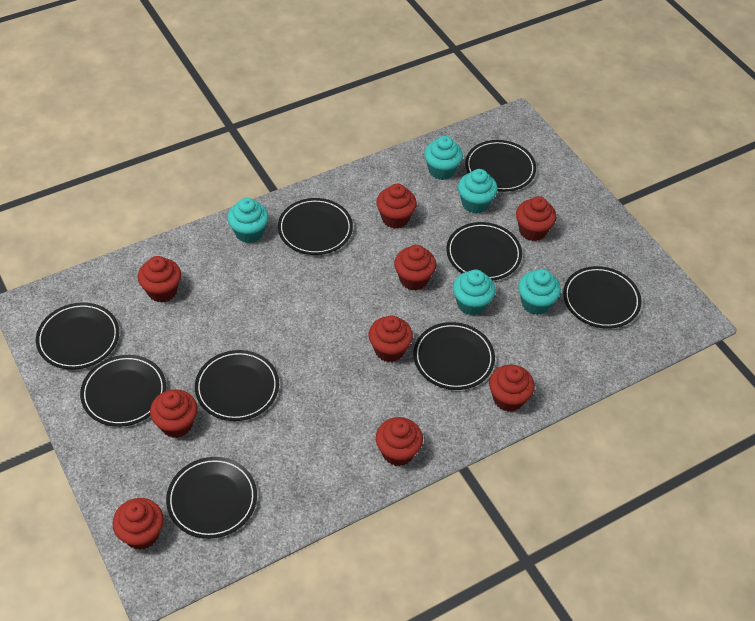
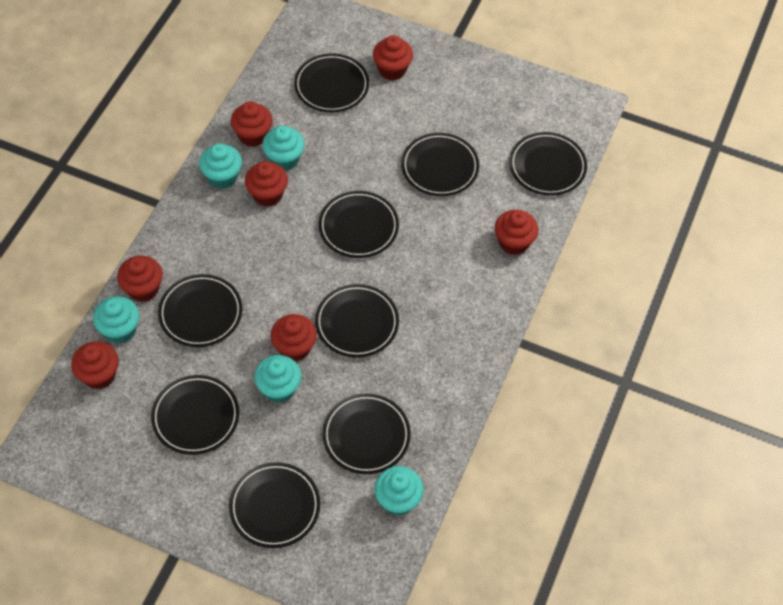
red cupcake: 9 -> 7

